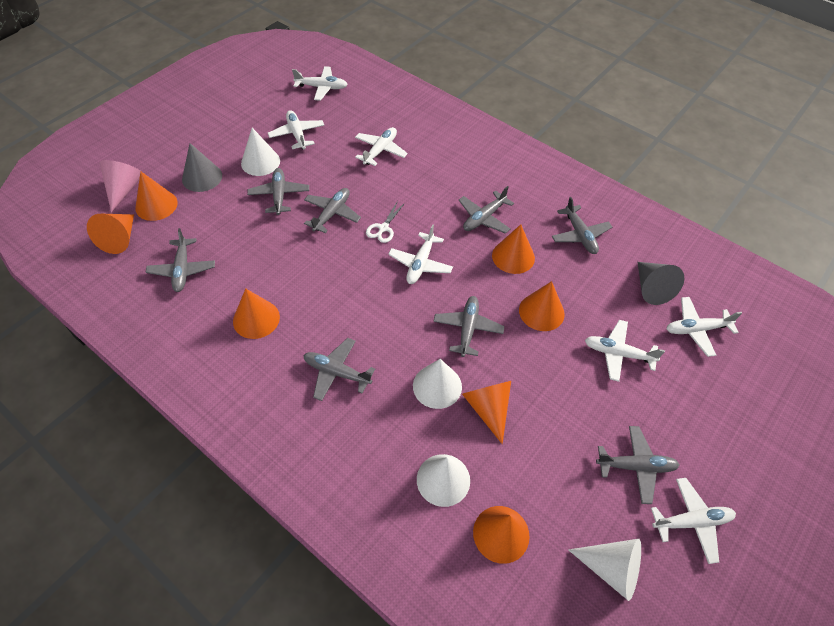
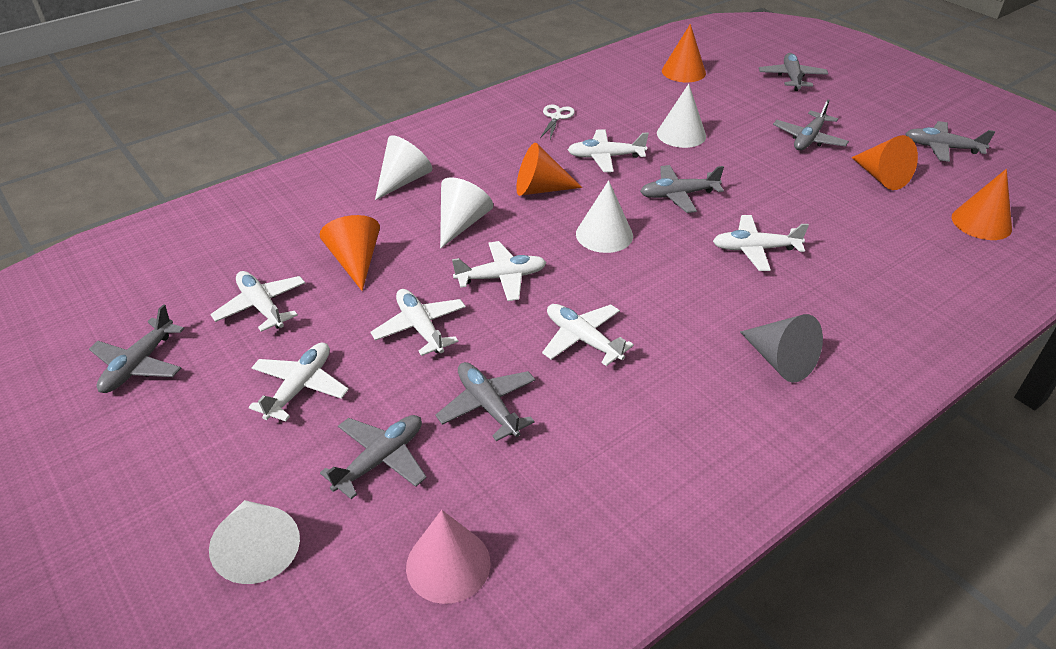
grey cone: 2 -> 1
grey plane: 8 -> 7
orange cone: 7 -> 5
white cone: 4 -> 5

